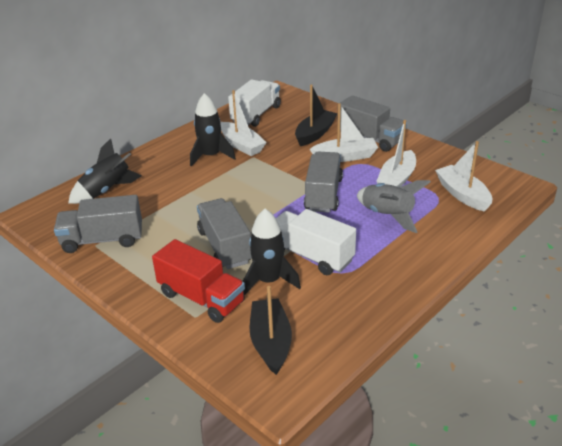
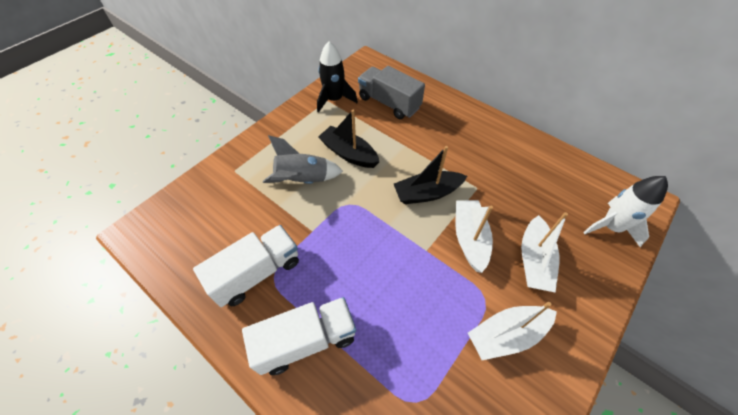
black rocket: 3 -> 1
grey truck: 4 -> 1
red truck: 1 -> 0
white boat: 4 -> 3
white rocket: 0 -> 1

